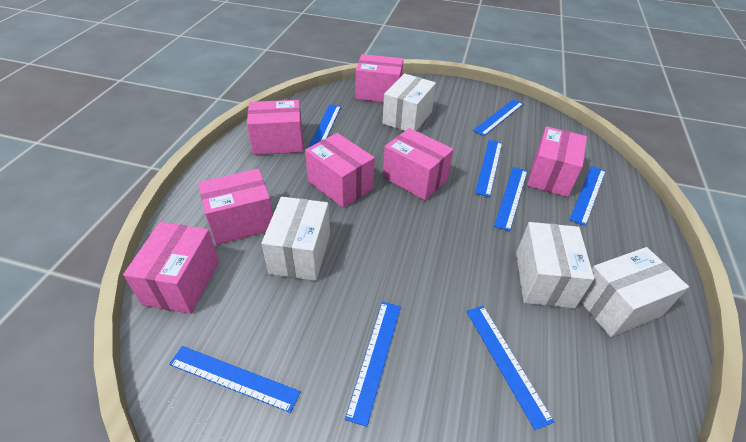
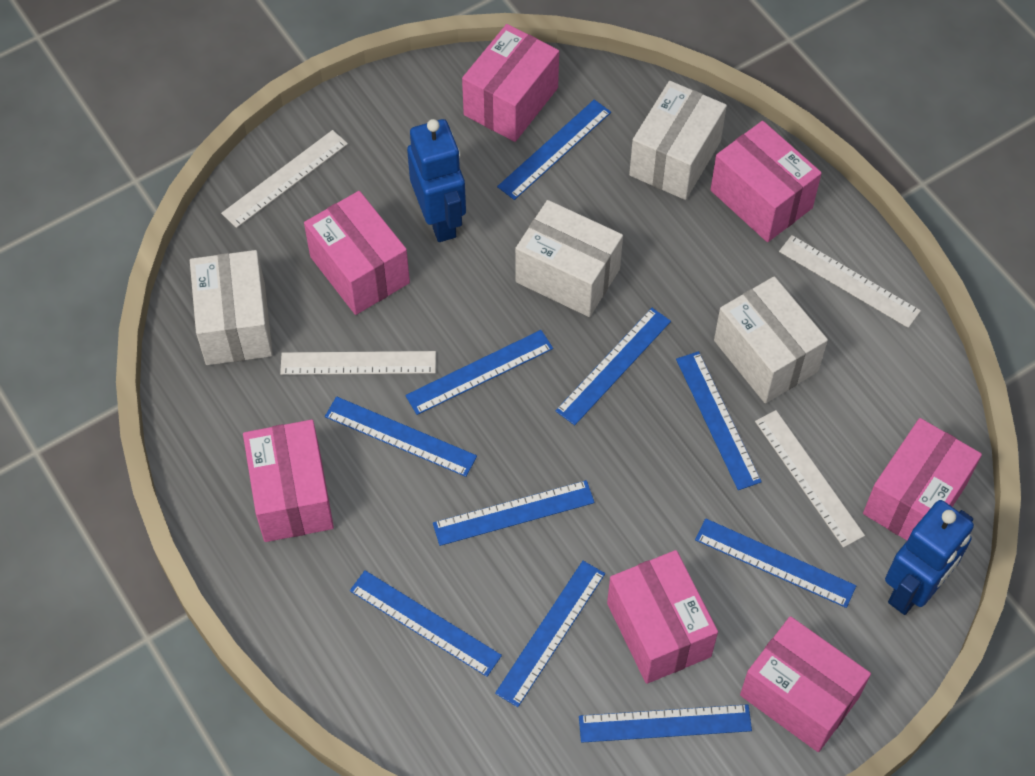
blue robot: 0 -> 2
blue ruler: 8 -> 10
white ruler: 0 -> 4

